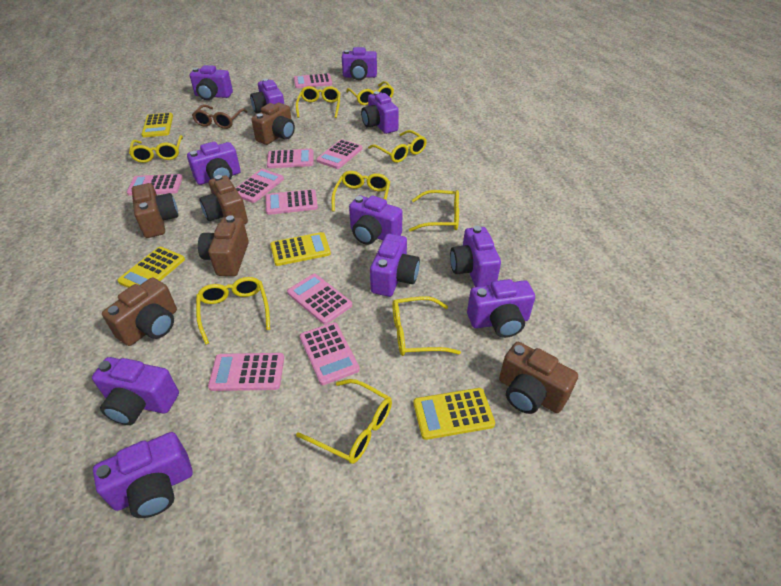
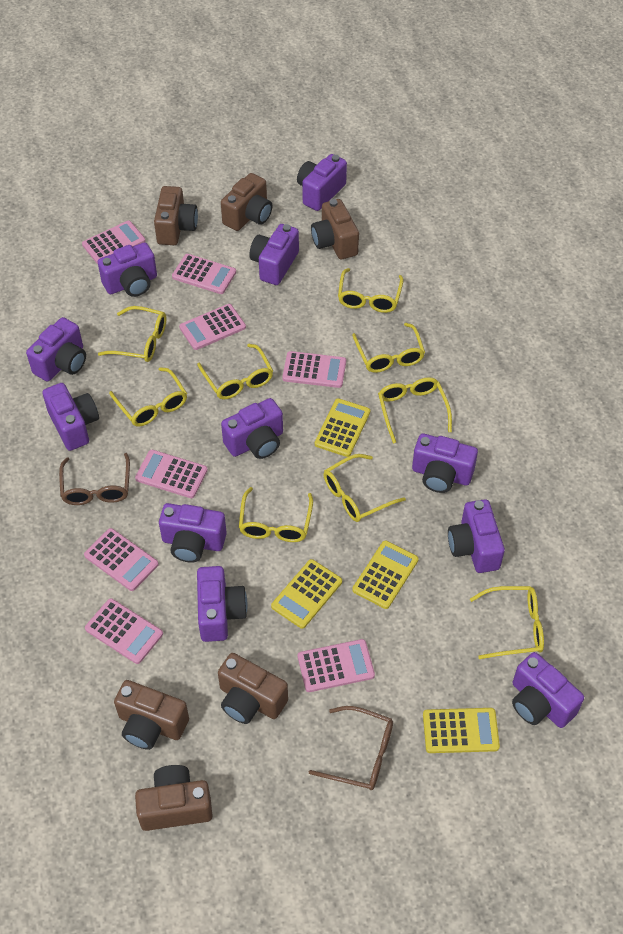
brown glasses: 1 -> 2
pink calculator: 9 -> 8

